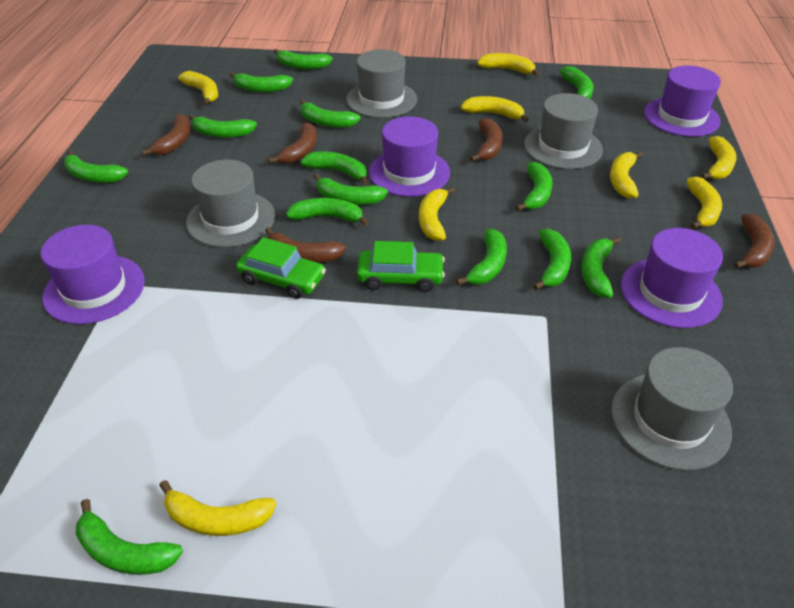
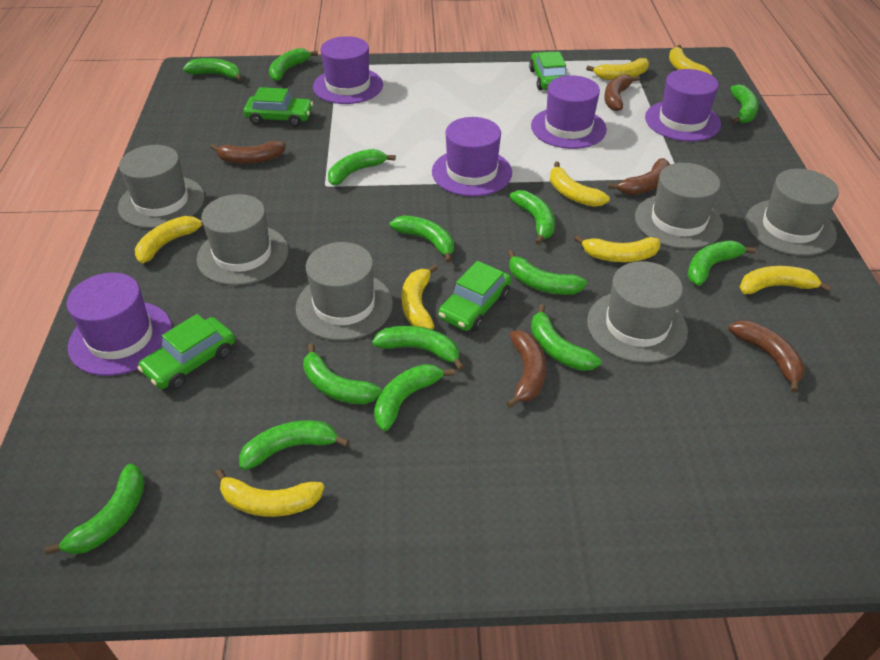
green car: 2 -> 4
grey hat: 4 -> 6
purple hat: 4 -> 5

